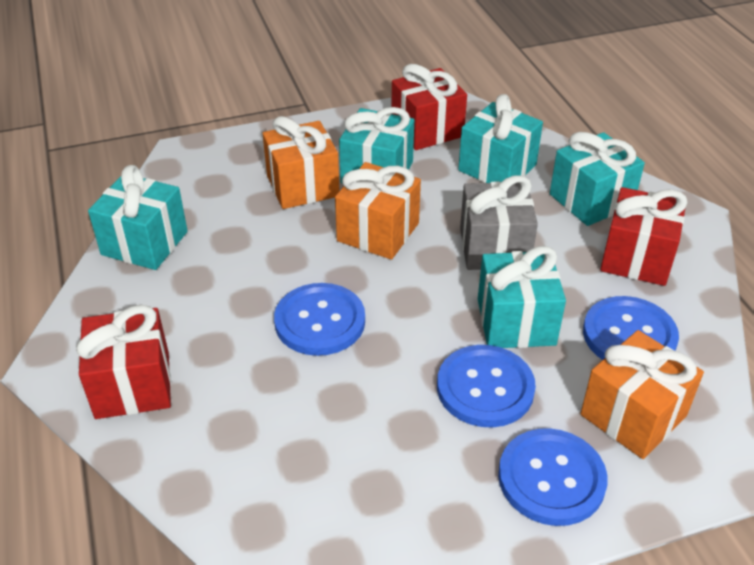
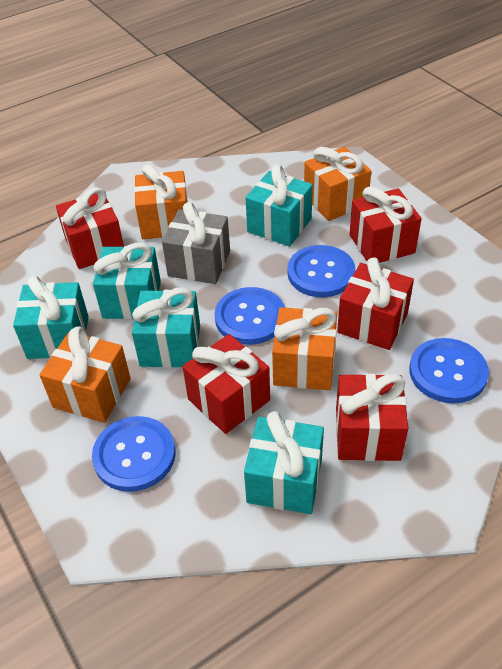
orange gift: 3 -> 4
red gift: 3 -> 5

